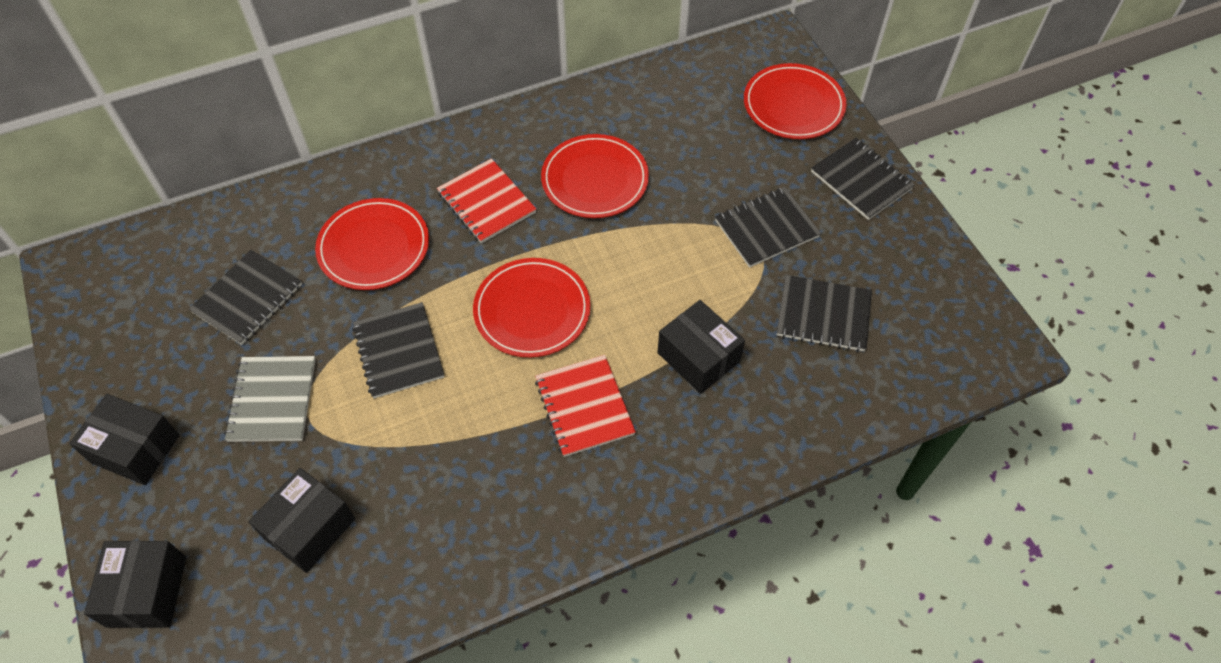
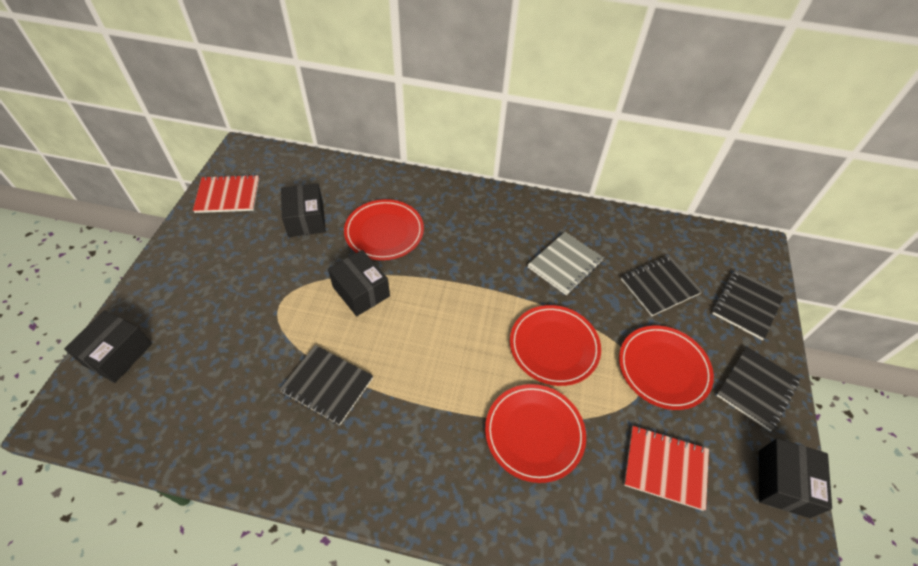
black notebook: 5 -> 4

